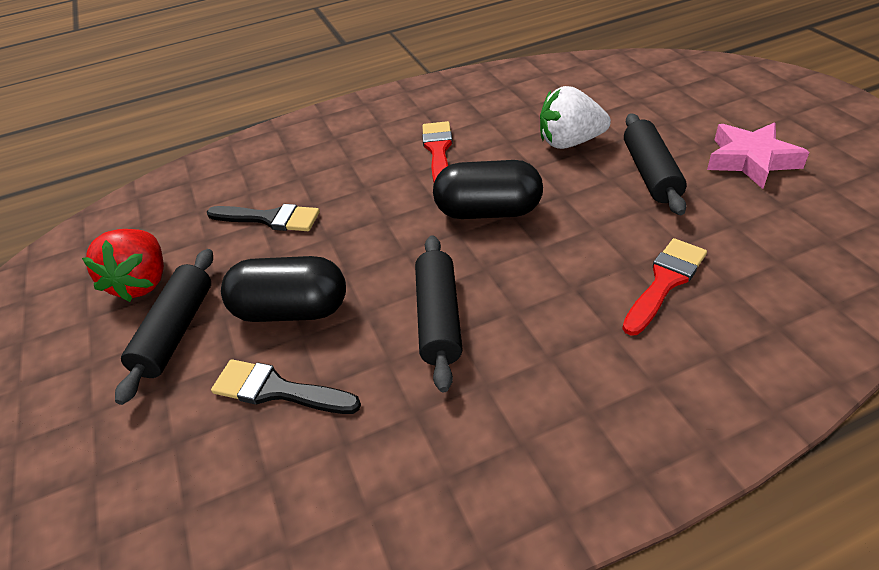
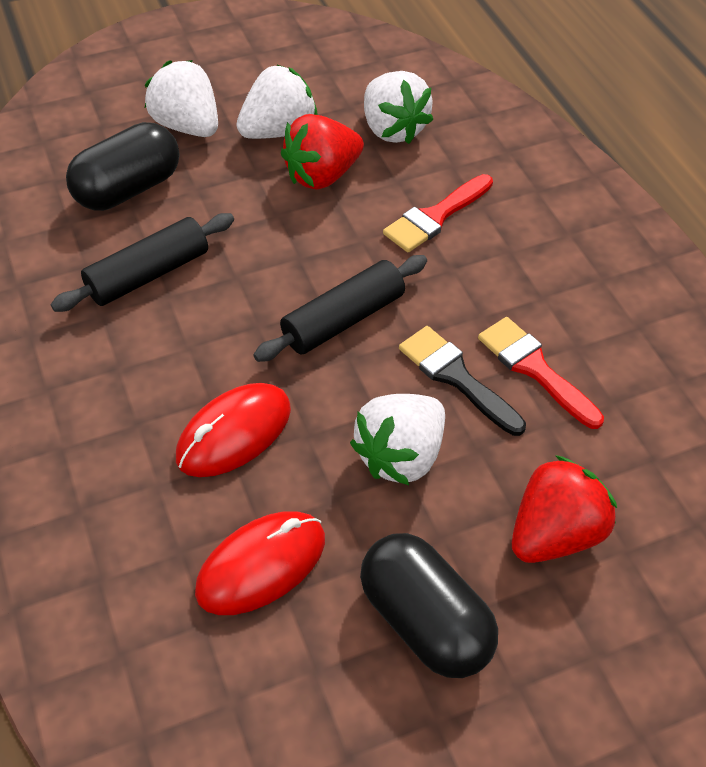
black brush: 2 -> 1
black rolling pin: 3 -> 2
pink star: 1 -> 0
red mouse: 0 -> 2
red strawberry: 1 -> 2
white strawberry: 1 -> 4

